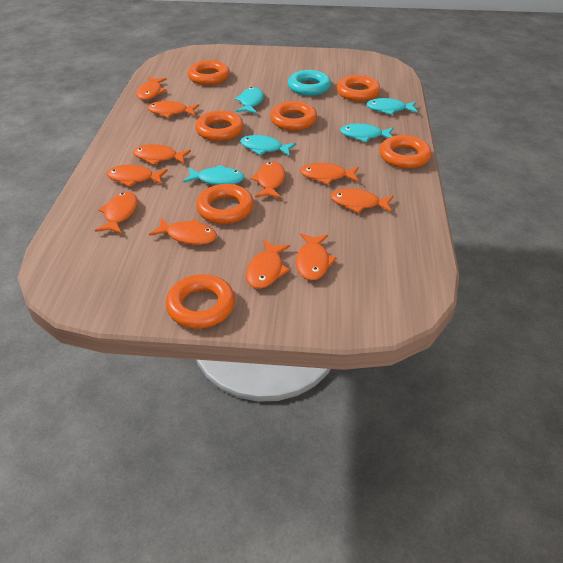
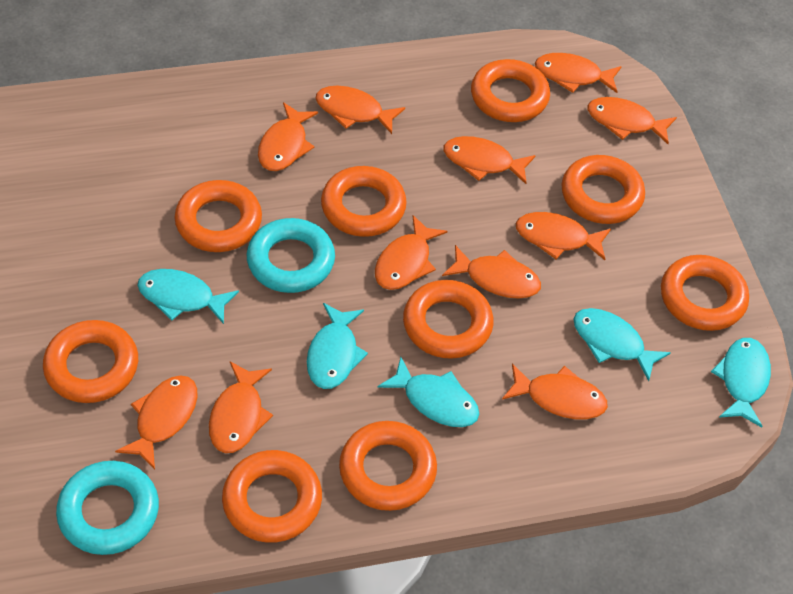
orange ring: 7 -> 9
turquoise ring: 1 -> 2

